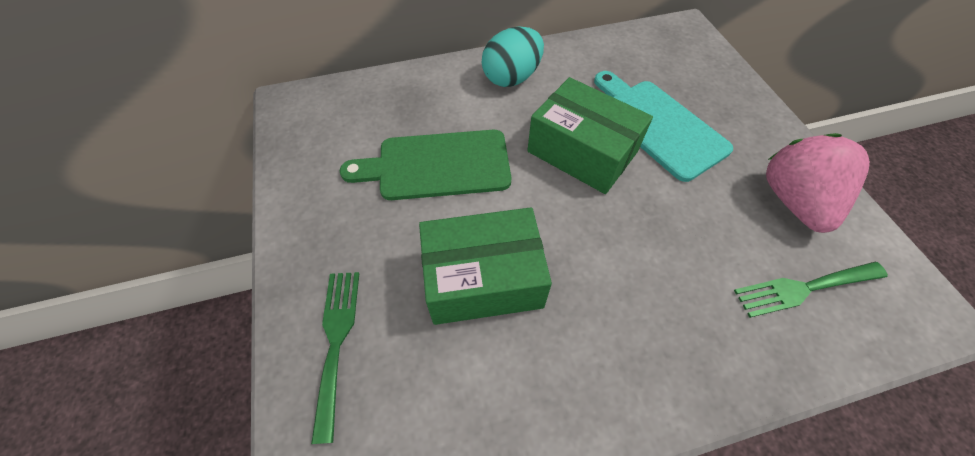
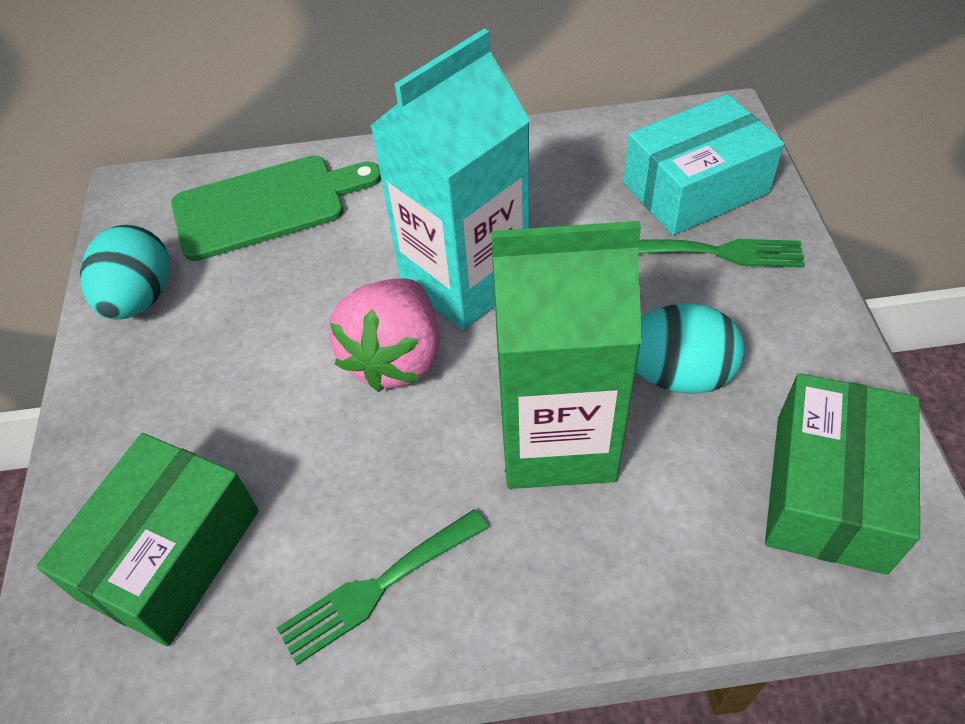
green carton: 0 -> 1
turquoise box: 0 -> 1
turquoise carton: 0 -> 1
turquoise cutting board: 1 -> 0
turquoise egg: 1 -> 2

